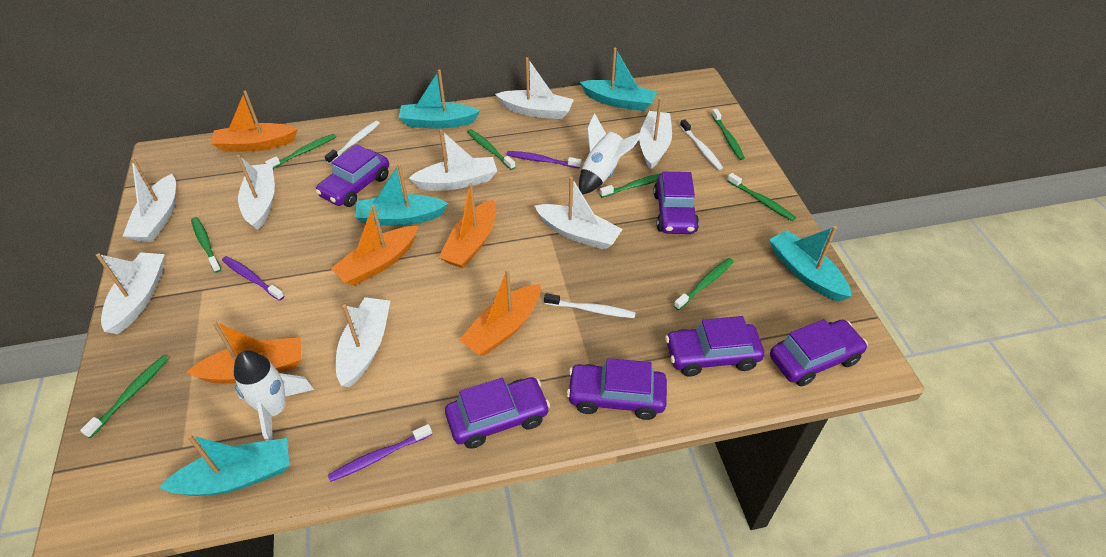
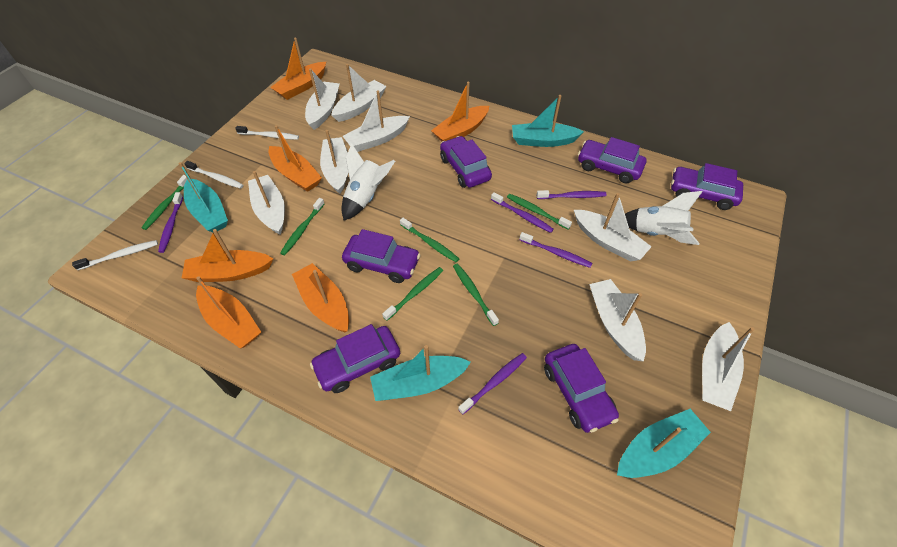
green toothbrush: 8 -> 6
orange boat: 5 -> 6
purple toothbrush: 3 -> 5
turquoise boat: 5 -> 4

